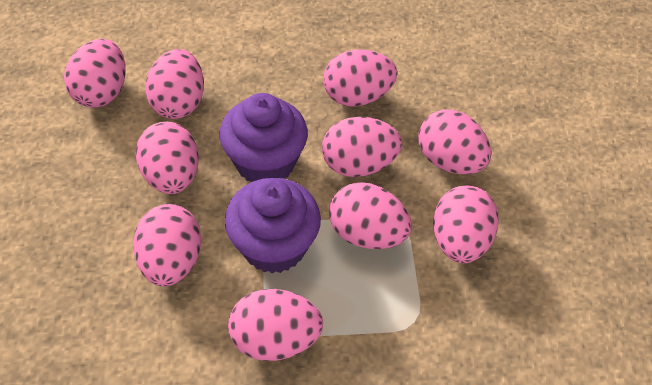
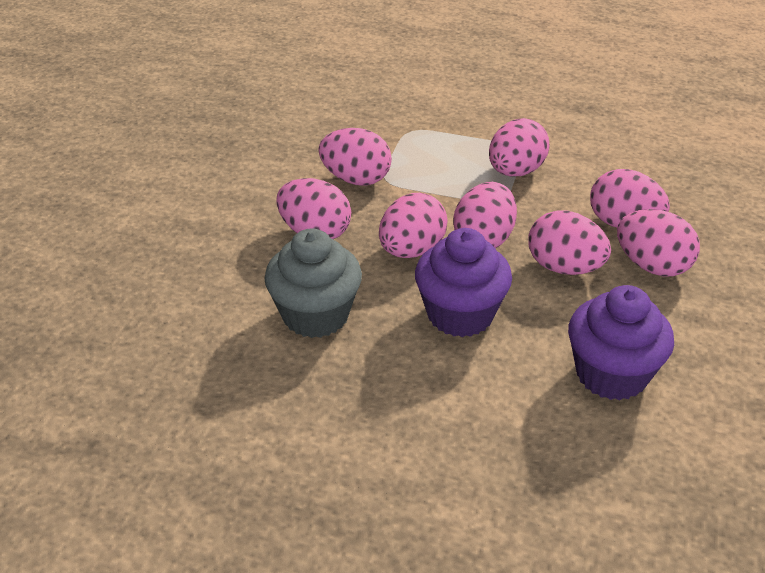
grey cupcake: 0 -> 1
pink egg: 10 -> 8

